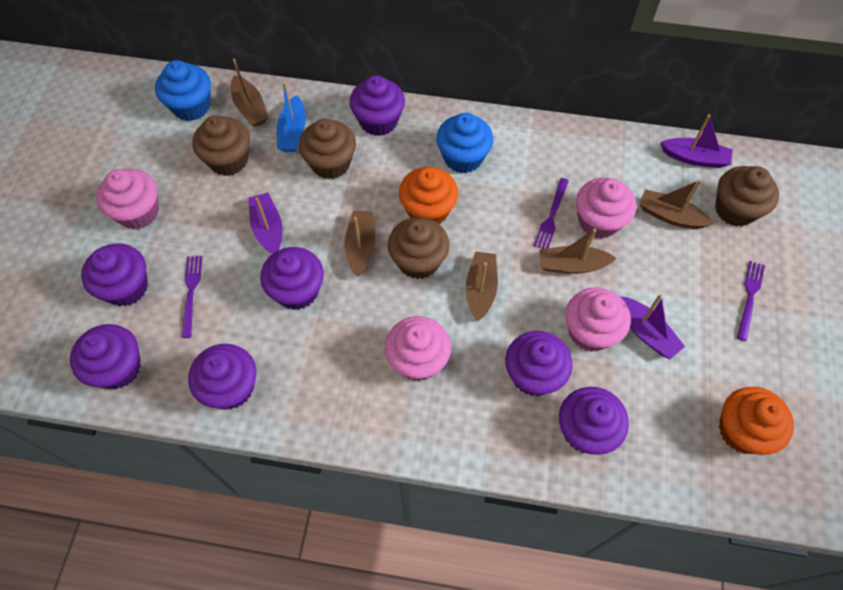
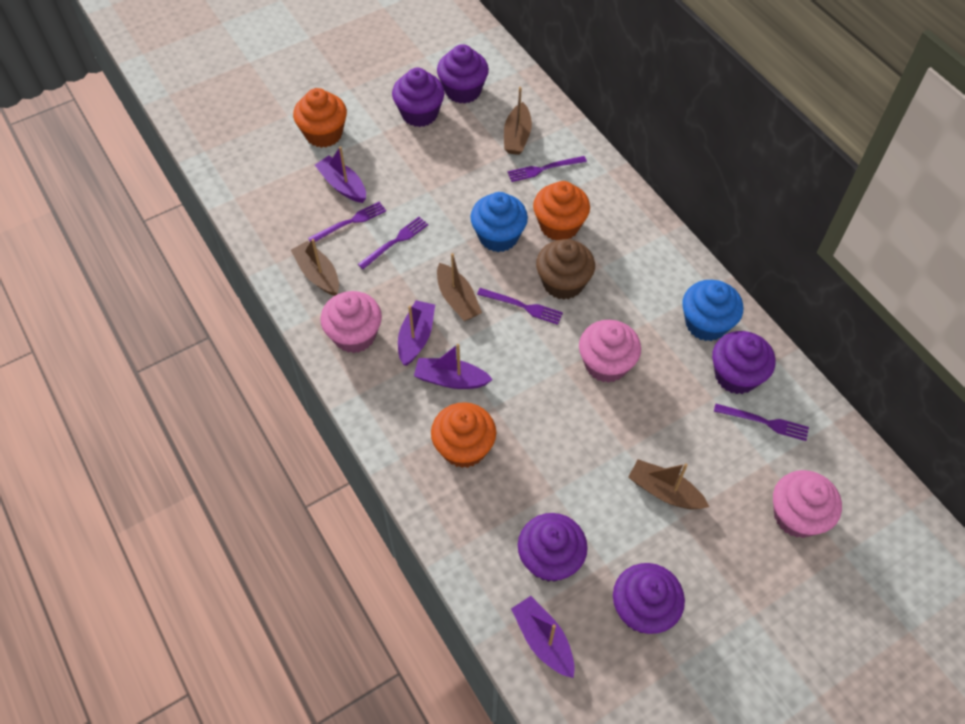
blue boat: 1 -> 0
brown boat: 5 -> 4
brown cupcake: 4 -> 1
orange cupcake: 2 -> 3
pink cupcake: 4 -> 3
purple boat: 3 -> 4
purple cupcake: 7 -> 5
purple fork: 3 -> 5

